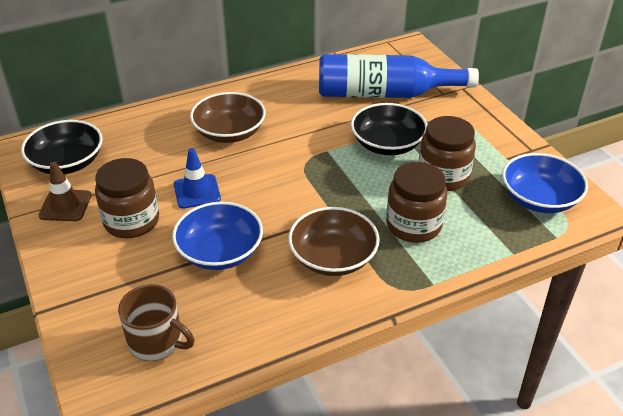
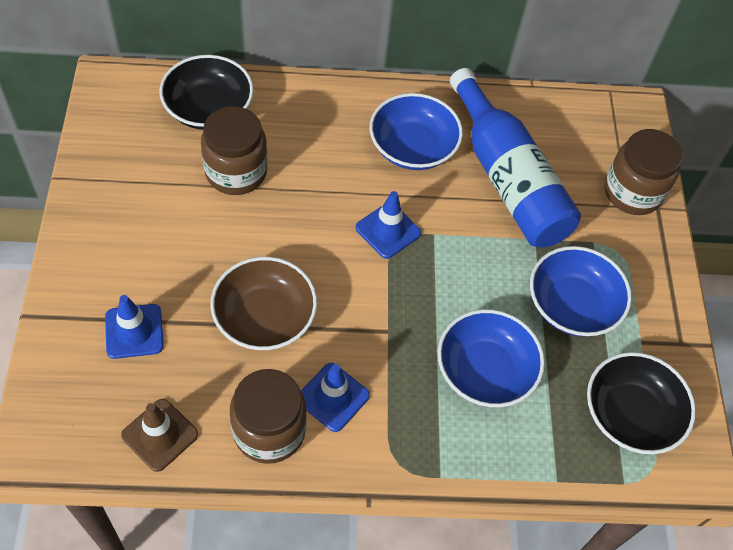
blue bowl: 2 -> 3
blue traffic cone: 1 -> 3
brown bowl: 2 -> 1
brown mug: 1 -> 0

